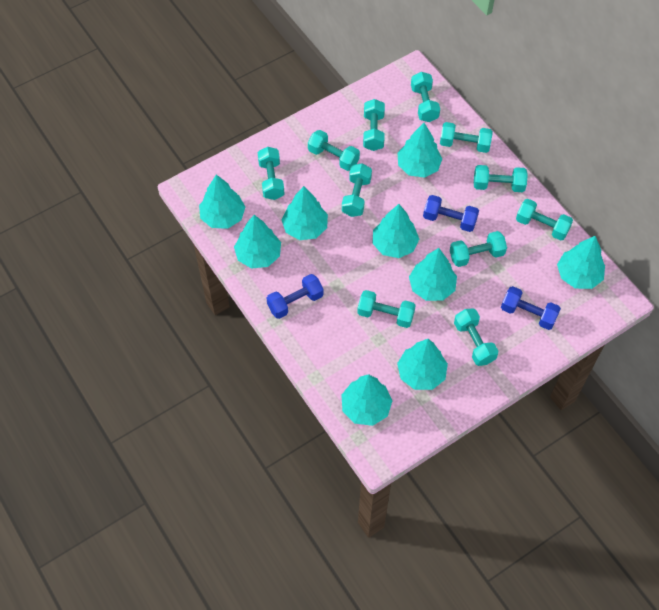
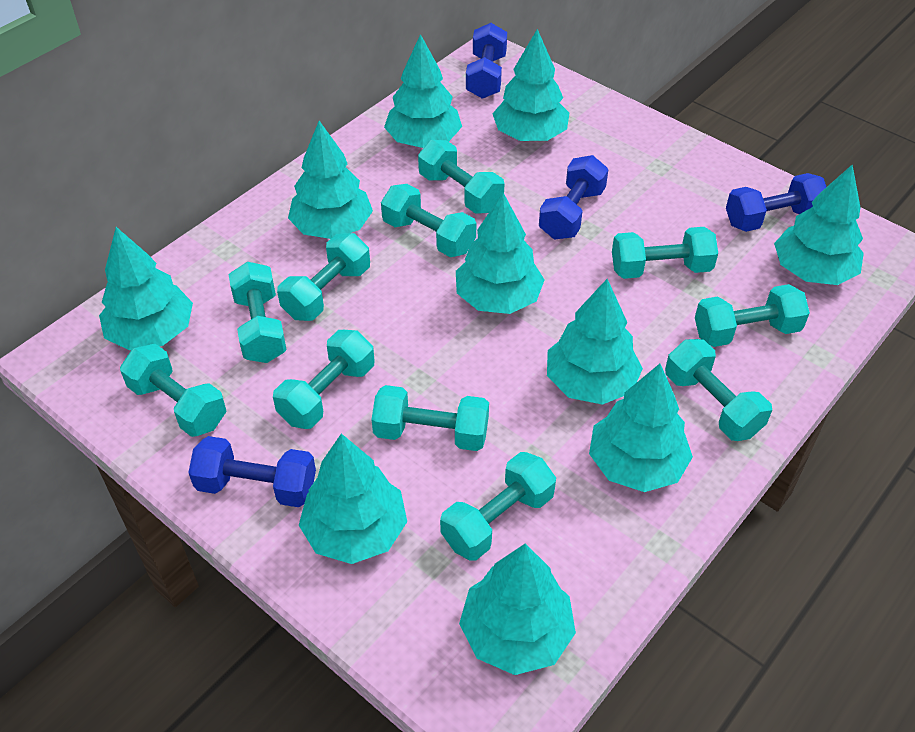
blue dumbbell: 3 -> 4
turquoise tree: 9 -> 10

